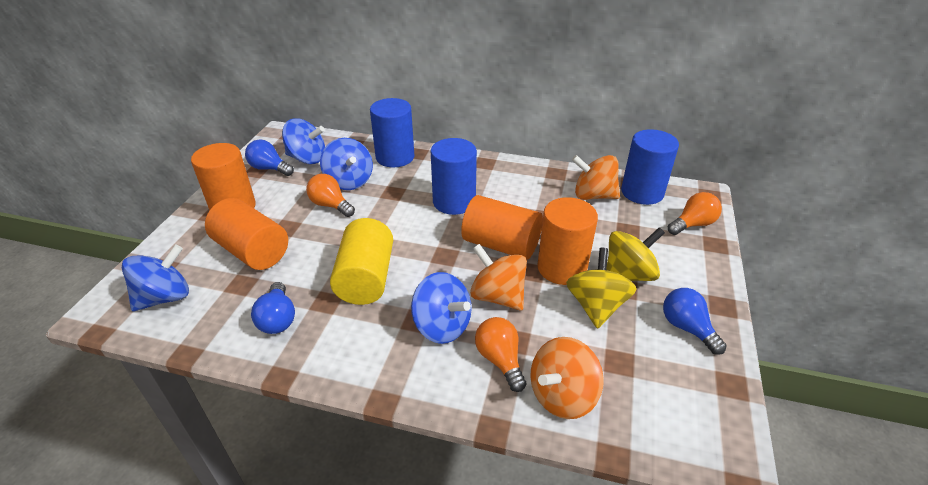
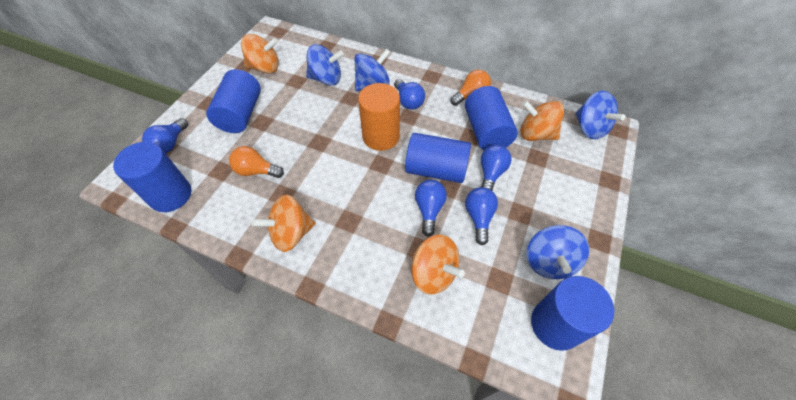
blue cylinder: 3 -> 5
blue light bulb: 3 -> 5
orange cylinder: 4 -> 1
orange light bulb: 3 -> 2
orange spinning top: 3 -> 4
yellow cylinder: 1 -> 0
yellow spinning top: 2 -> 0

